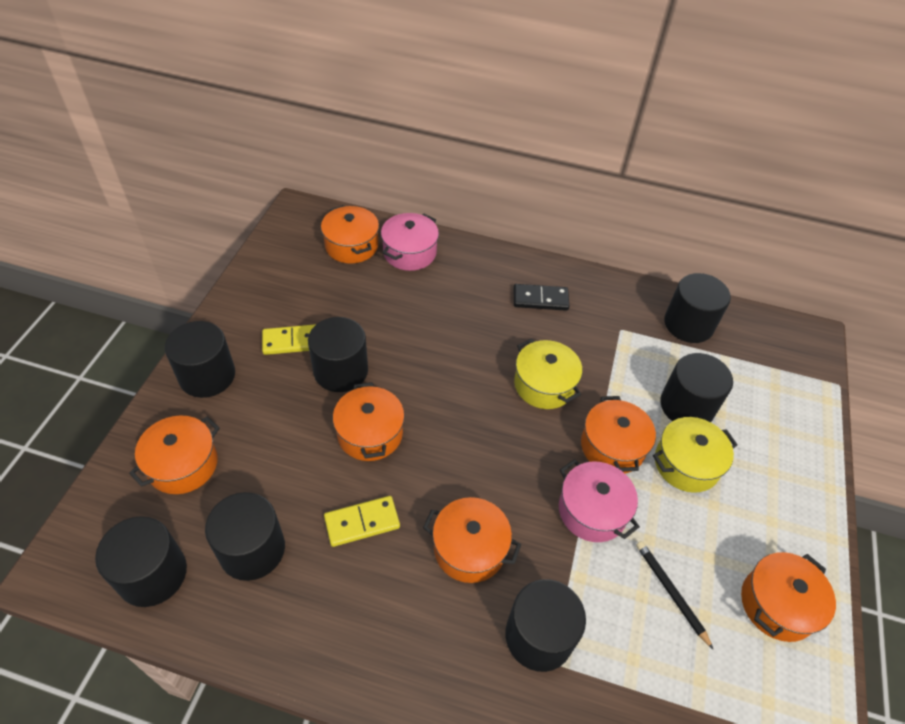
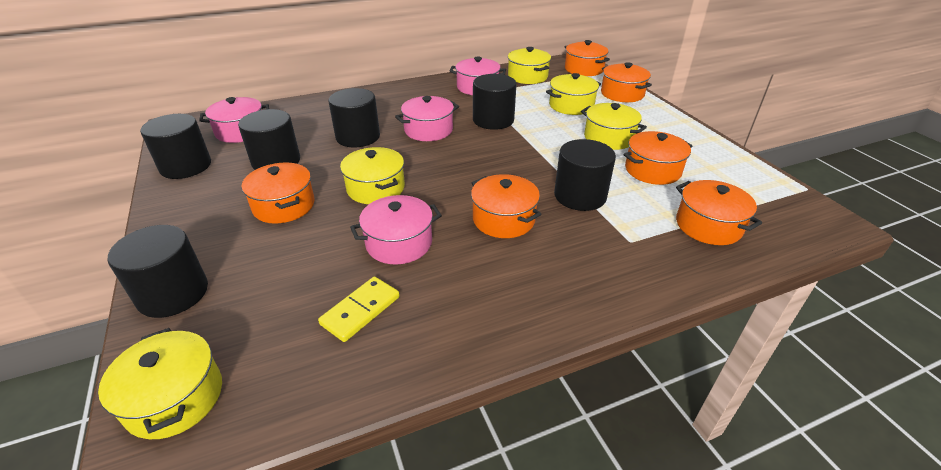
black cylinder: 7 -> 6
black domino: 1 -> 0
black pencil: 1 -> 0
pink pot: 2 -> 4
yellow domino: 2 -> 1
yellow pot: 2 -> 5

